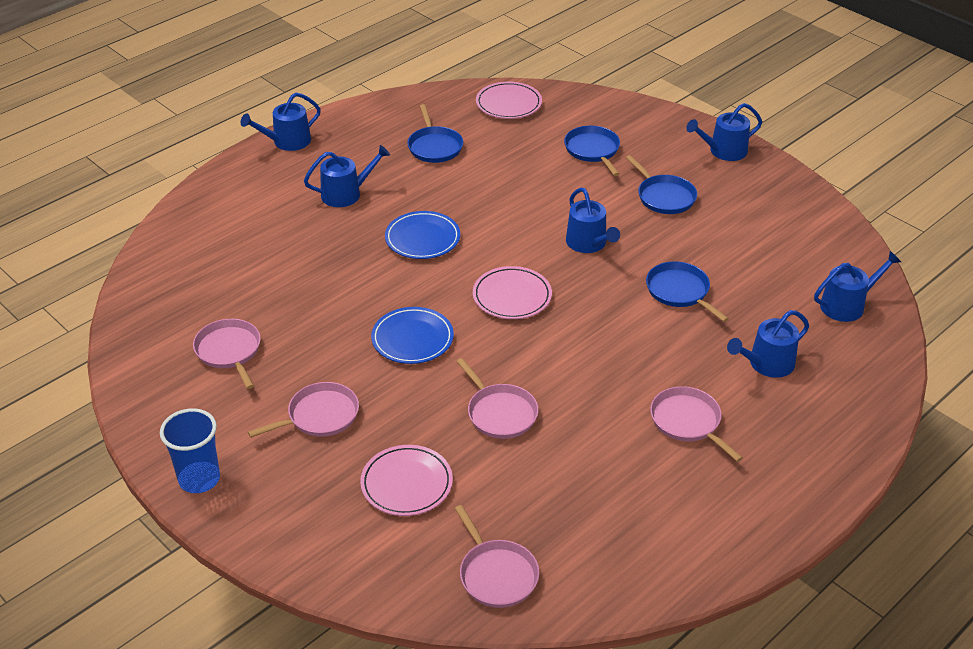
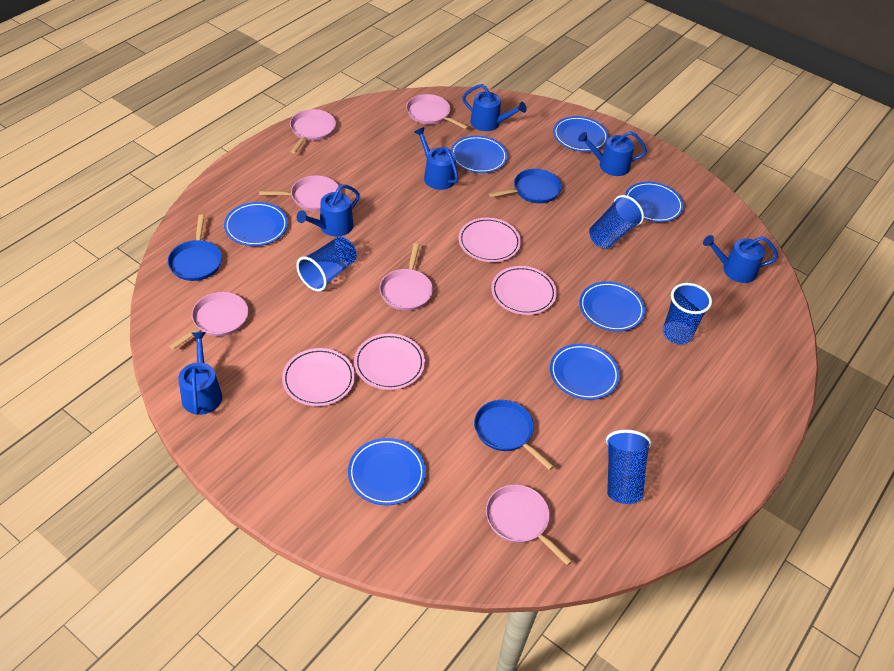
blue cup: 1 -> 4
blue pan: 4 -> 3
blue plate: 2 -> 7
pink pan: 5 -> 6
pink plate: 3 -> 4

